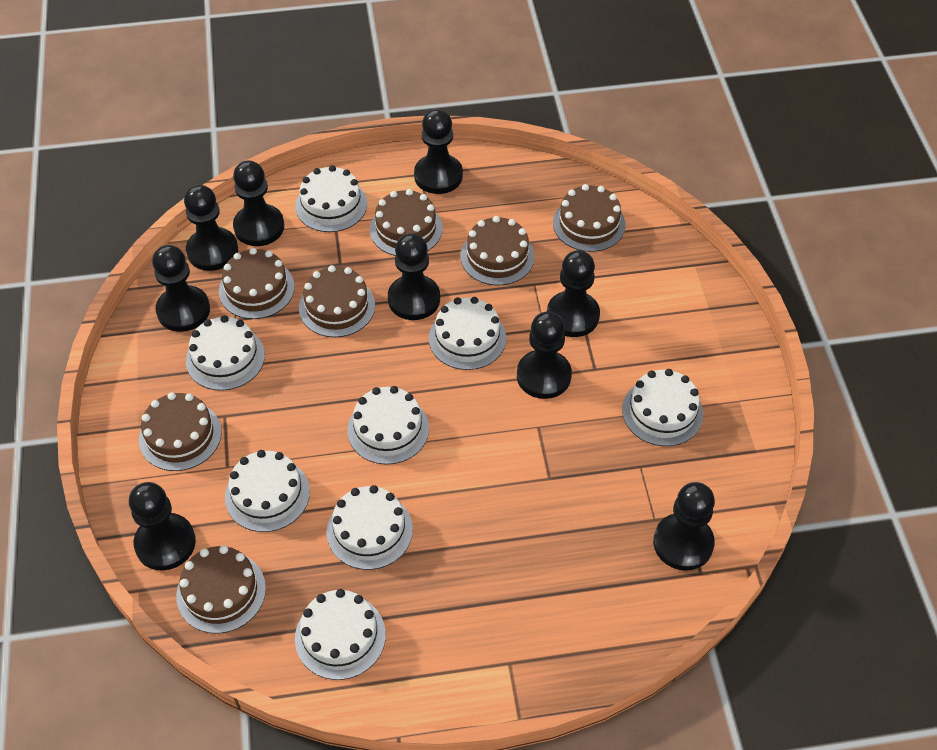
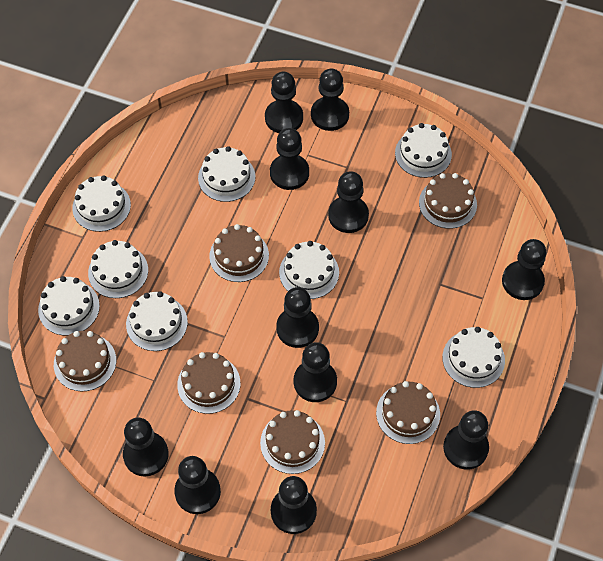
black pawn: 9 -> 11
brown cake: 7 -> 6

